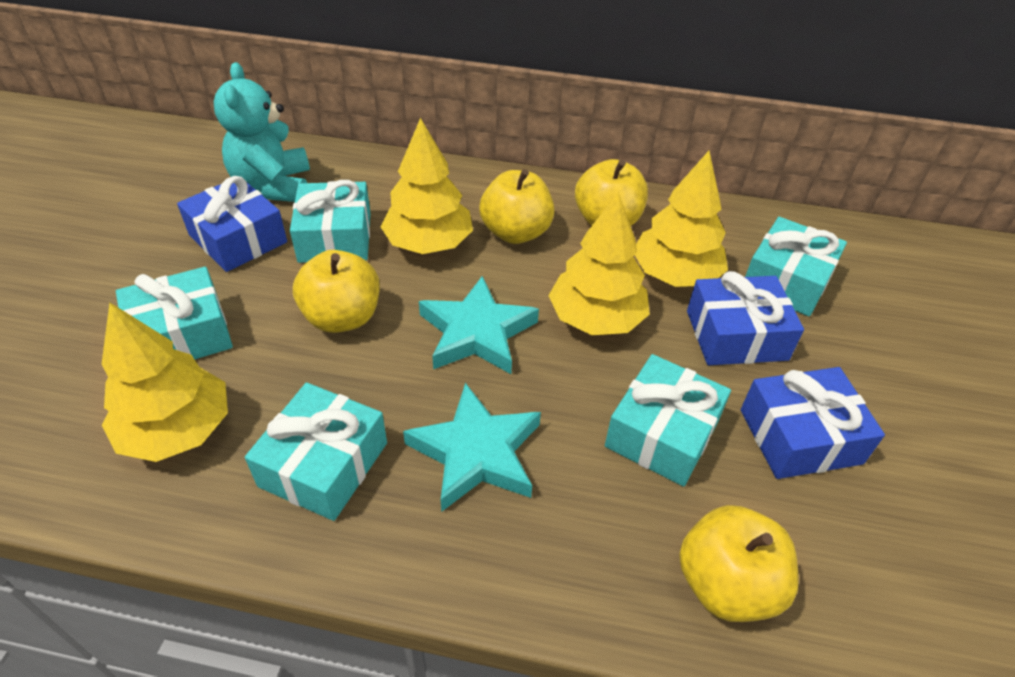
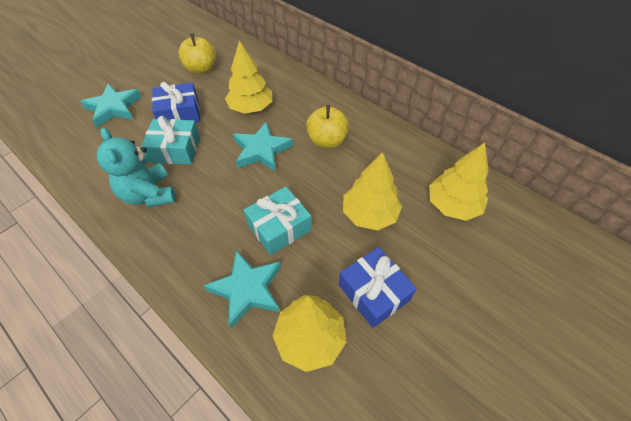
blue gift: 3 -> 2
turquoise gift: 5 -> 2
turquoise star: 2 -> 3
yellow apple: 4 -> 2

